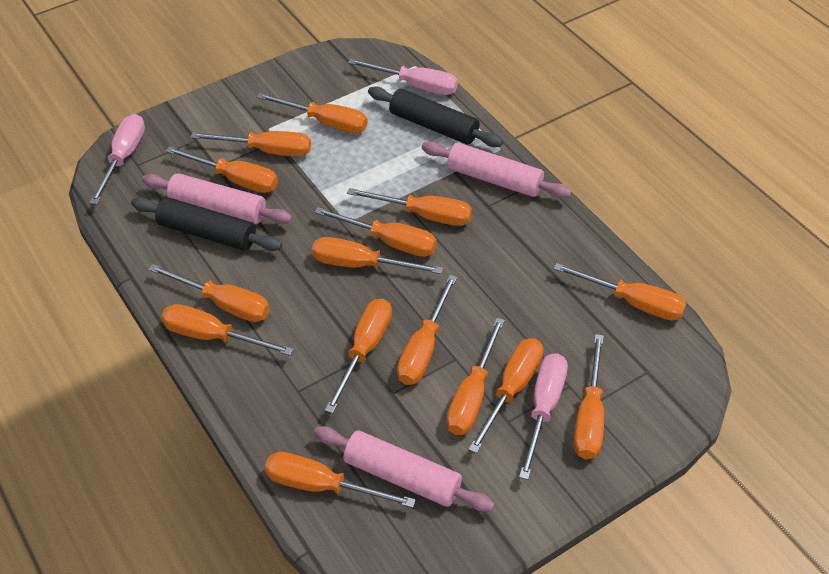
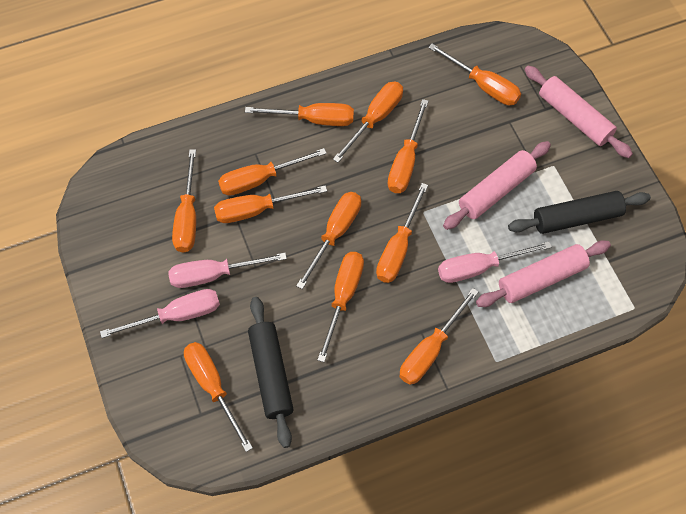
orange screwdriver: 15 -> 12

